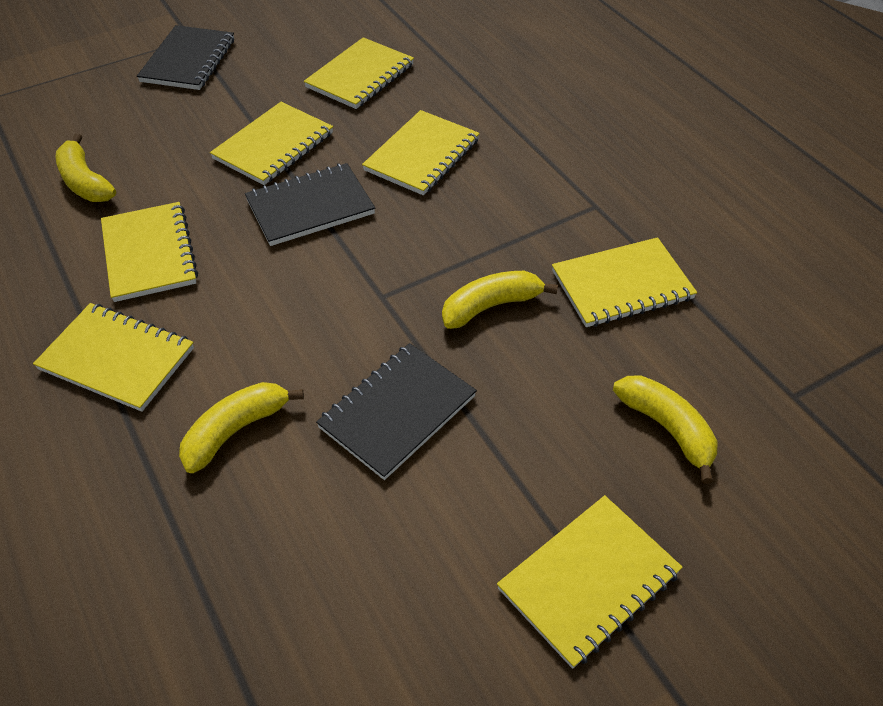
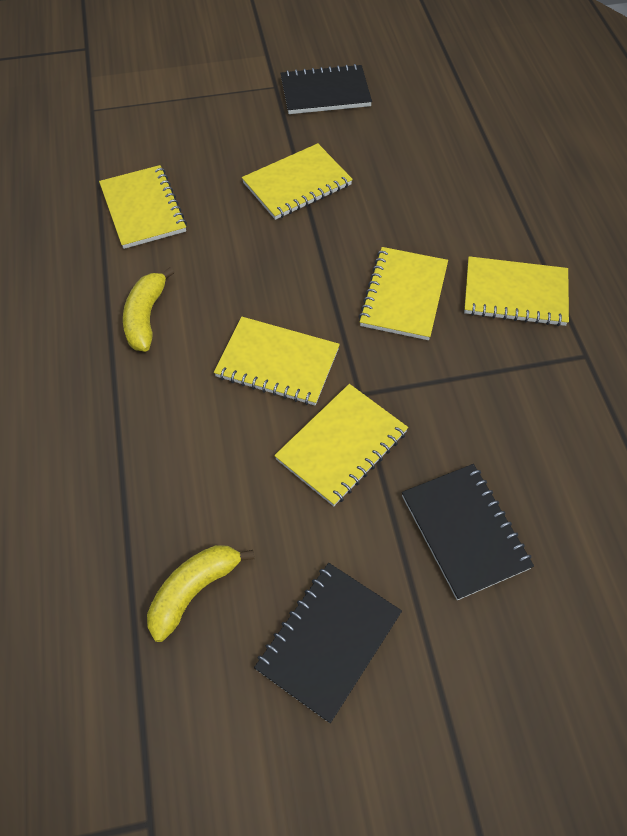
yellow banana: 4 -> 2
yellow notebook: 7 -> 6

